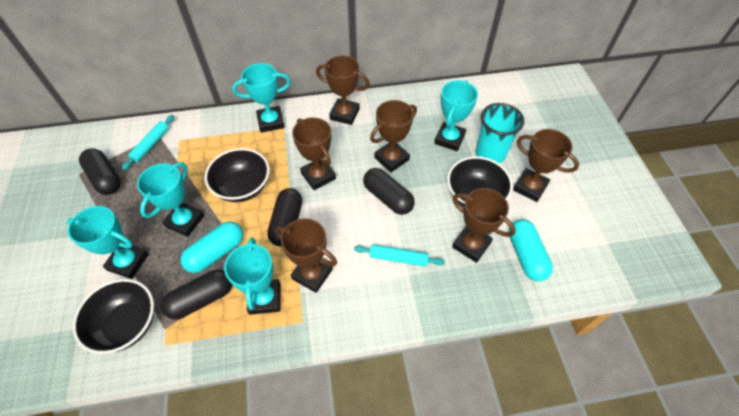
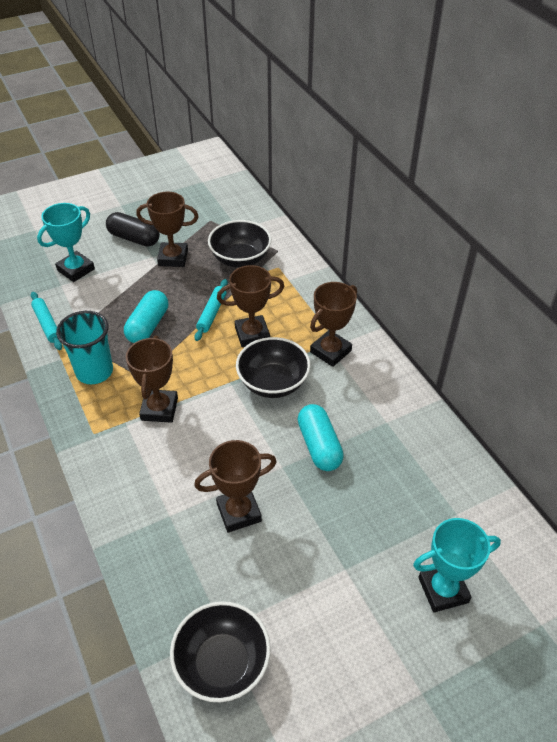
black capsule: 4 -> 1
brown trophy: 6 -> 5
turquoise trophy: 5 -> 2

